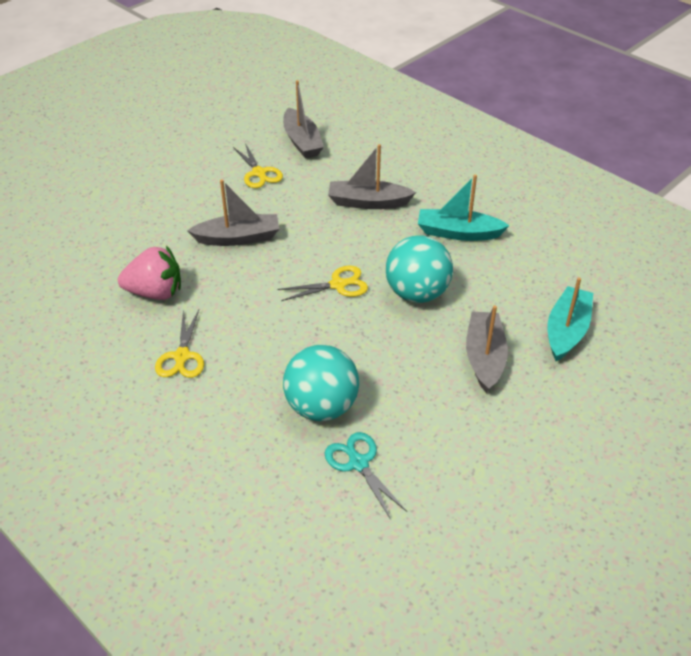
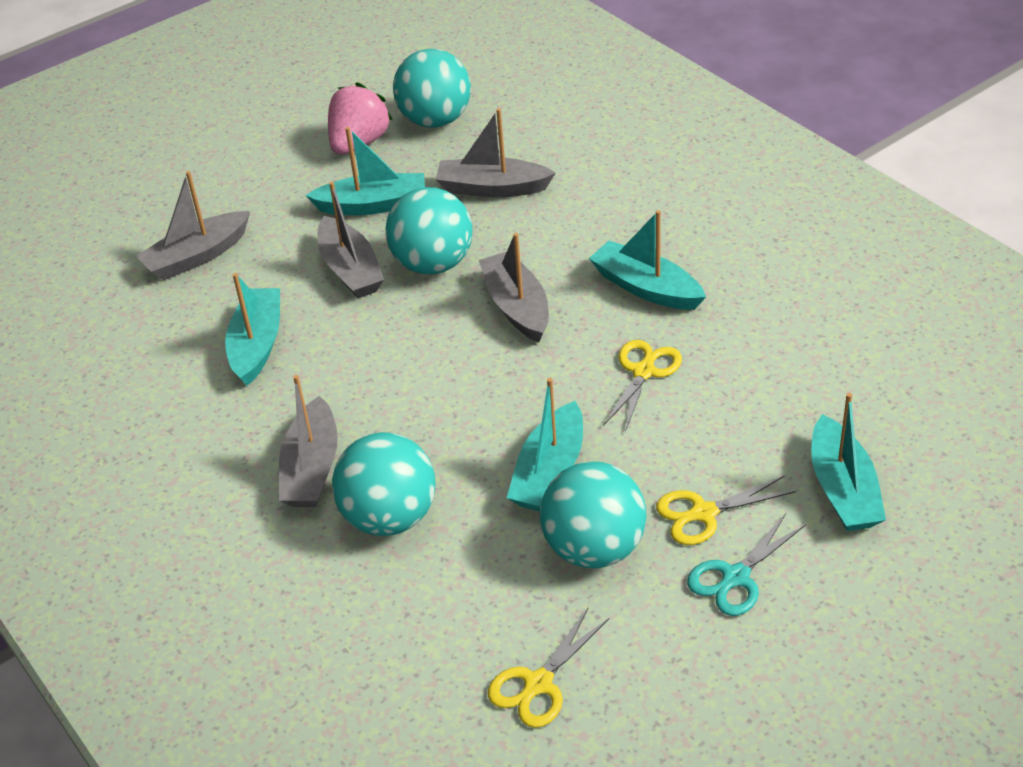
grey boat: 4 -> 5
turquoise ball: 2 -> 4
turquoise boat: 2 -> 5

